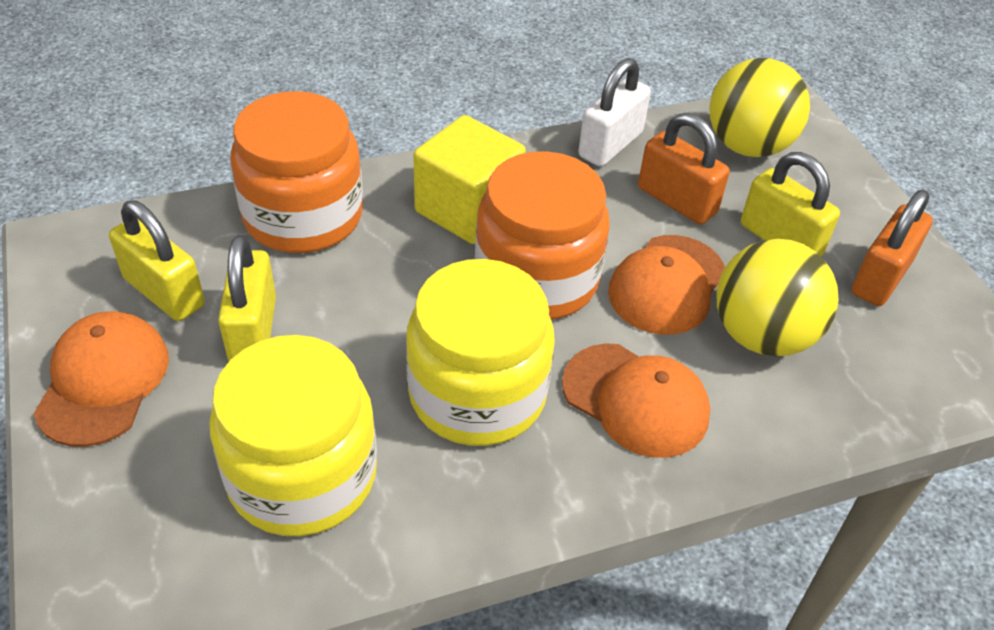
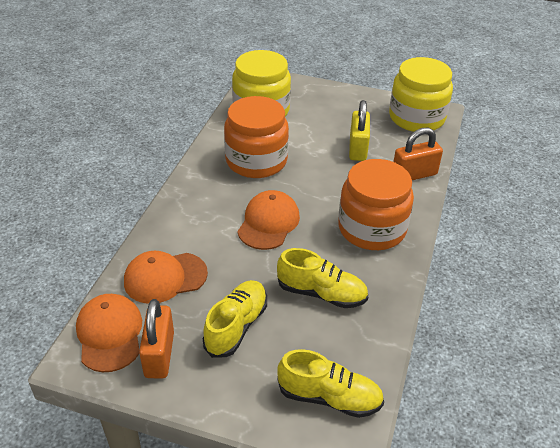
white padlock: 1 -> 0
yellow ball: 2 -> 0
yellow cube: 1 -> 0
yellow padlock: 3 -> 1
yellow shoe: 0 -> 3

